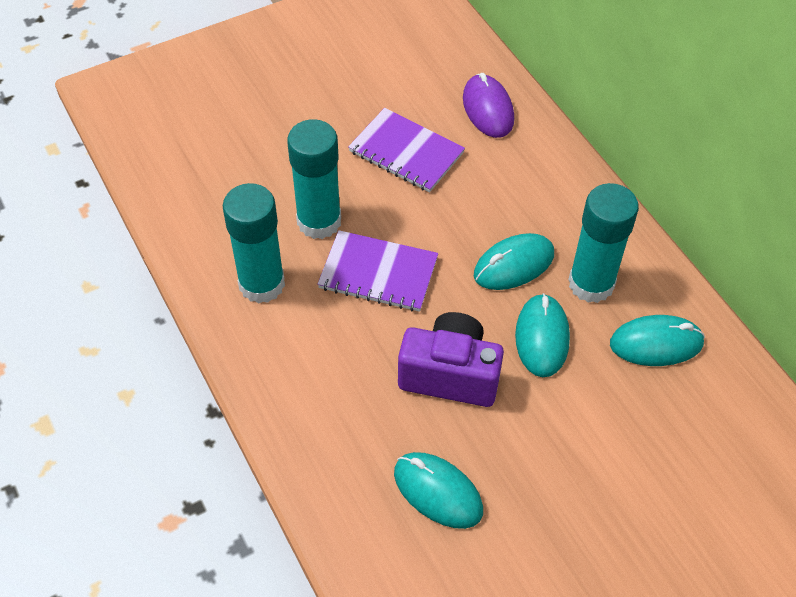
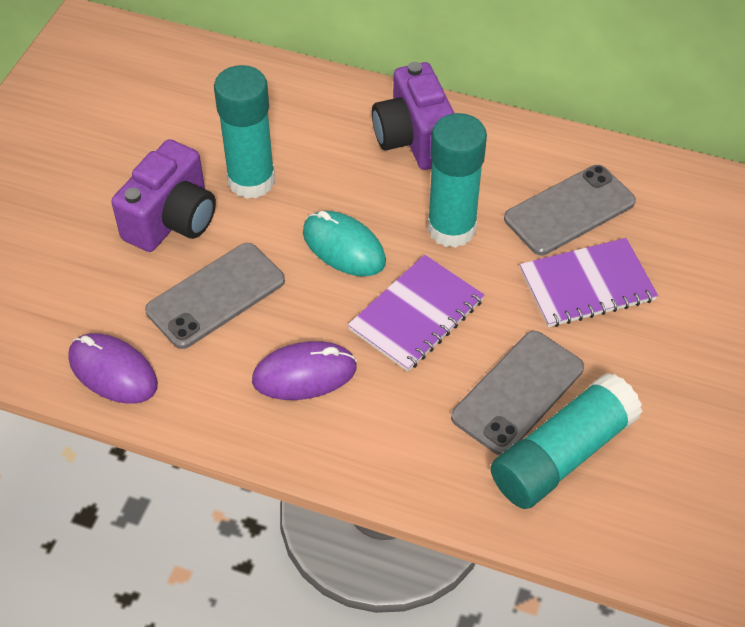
grey phone: 0 -> 3
purple camera: 1 -> 2
purple mouse: 1 -> 2
turquoise mouse: 4 -> 1

